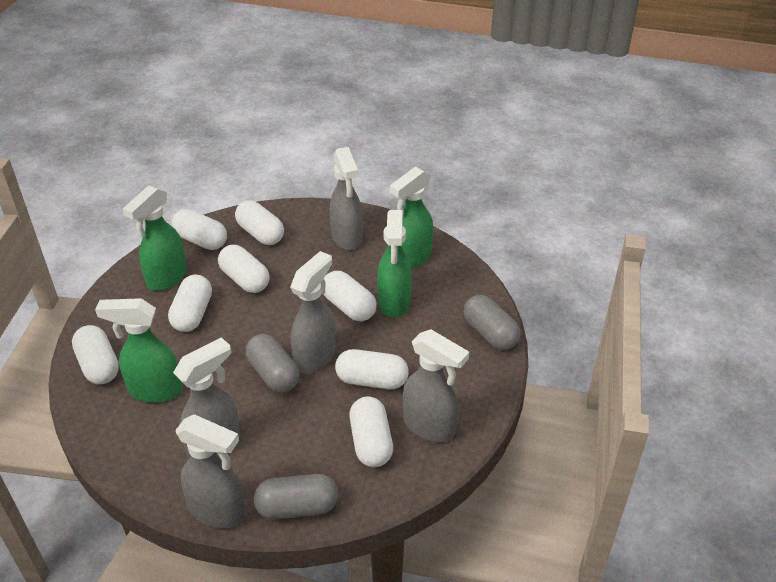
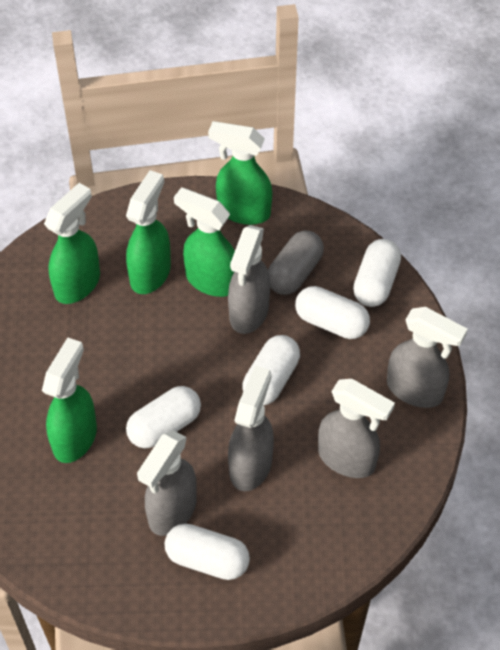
green spray bottle: 4 -> 5
grey capsule: 3 -> 1
white capsule: 8 -> 5

